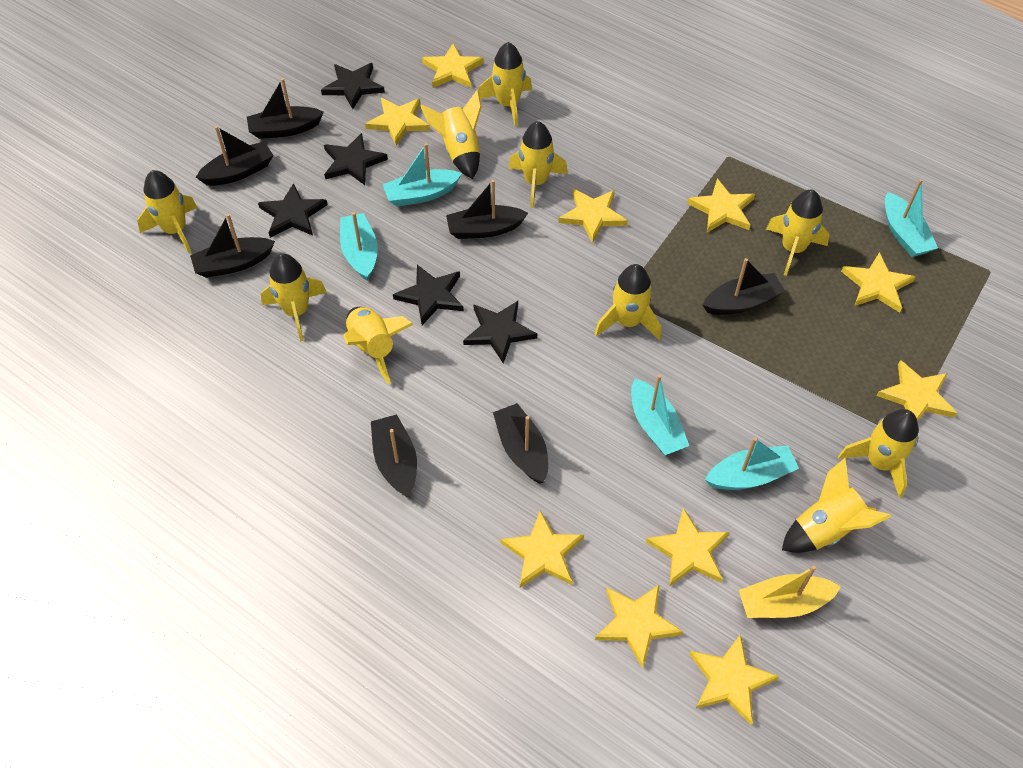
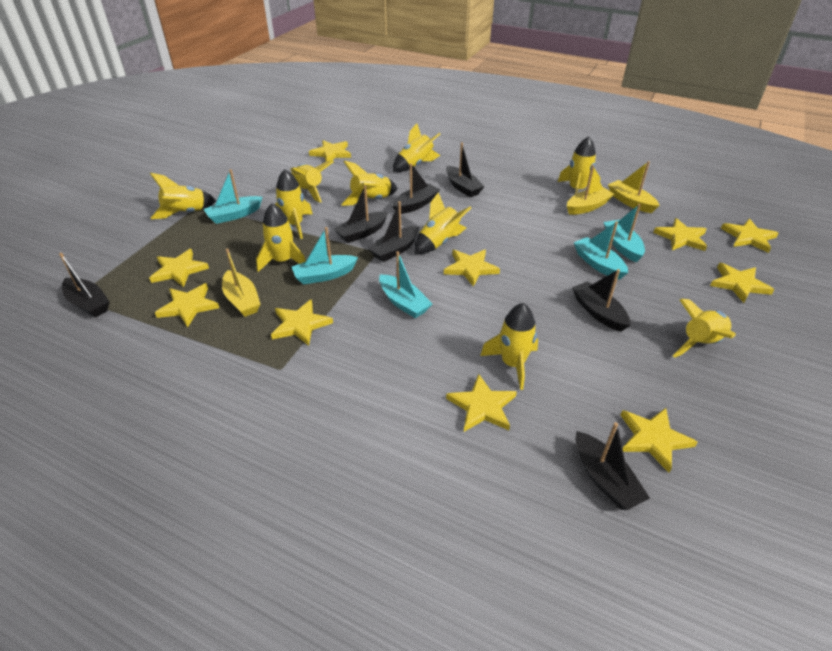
black star: 5 -> 0
yellow boat: 1 -> 3

